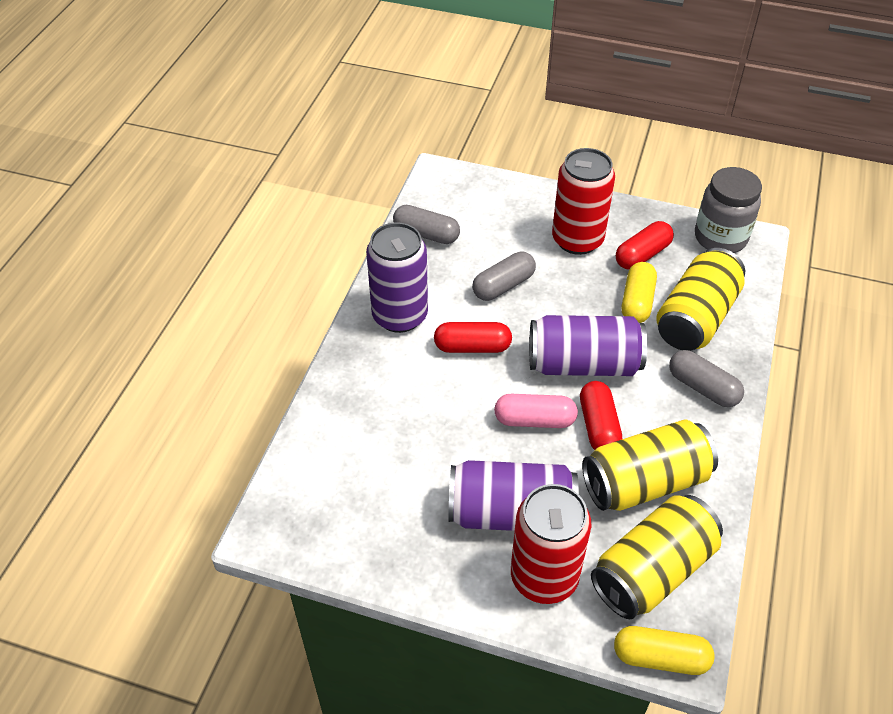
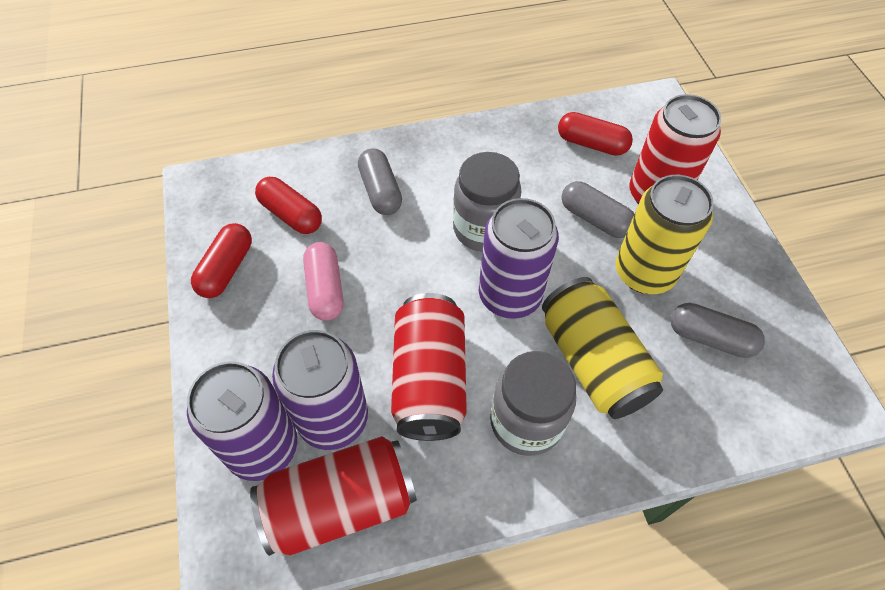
grey jar: 1 -> 2
red can: 2 -> 3
yellow can: 3 -> 2
yellow capsule: 2 -> 0

